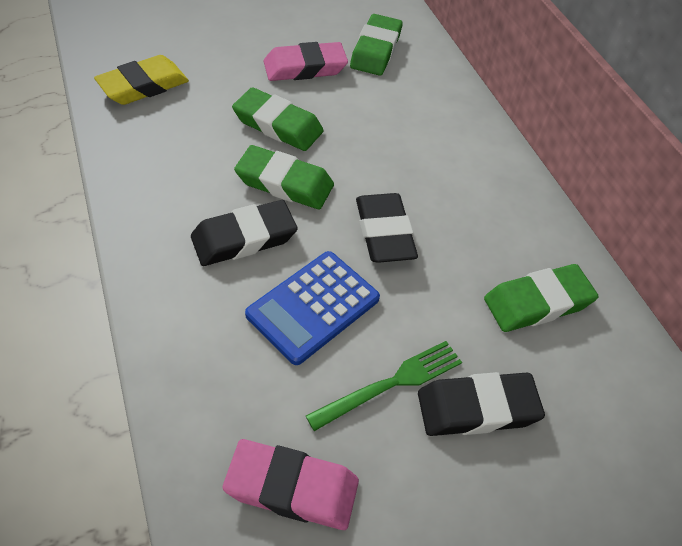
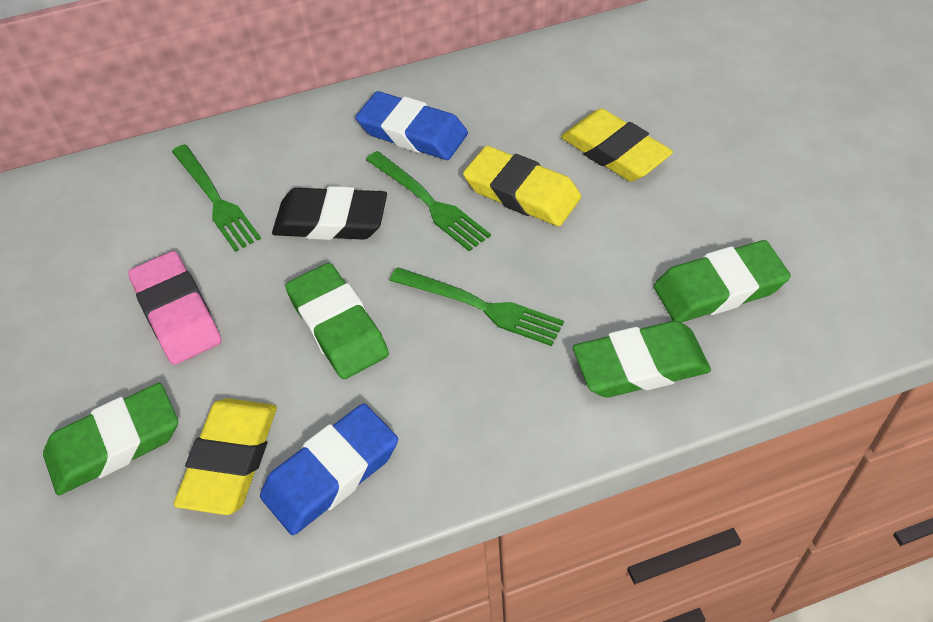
black eraser: 3 -> 1
blue calculator: 1 -> 0
blue eraser: 0 -> 2
green fork: 1 -> 3
pink eraser: 2 -> 1
yellow eraser: 1 -> 3

